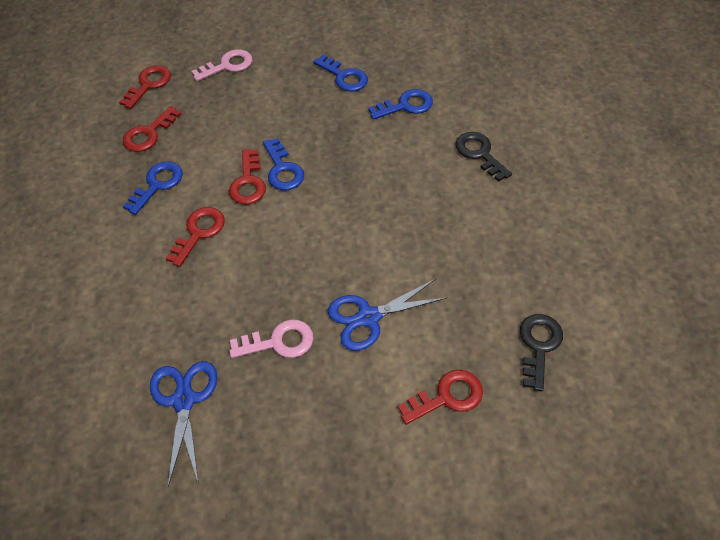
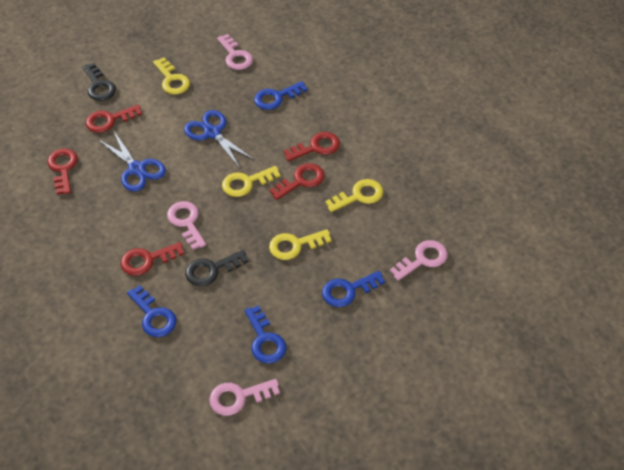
pink key: 2 -> 4
yellow key: 0 -> 4

